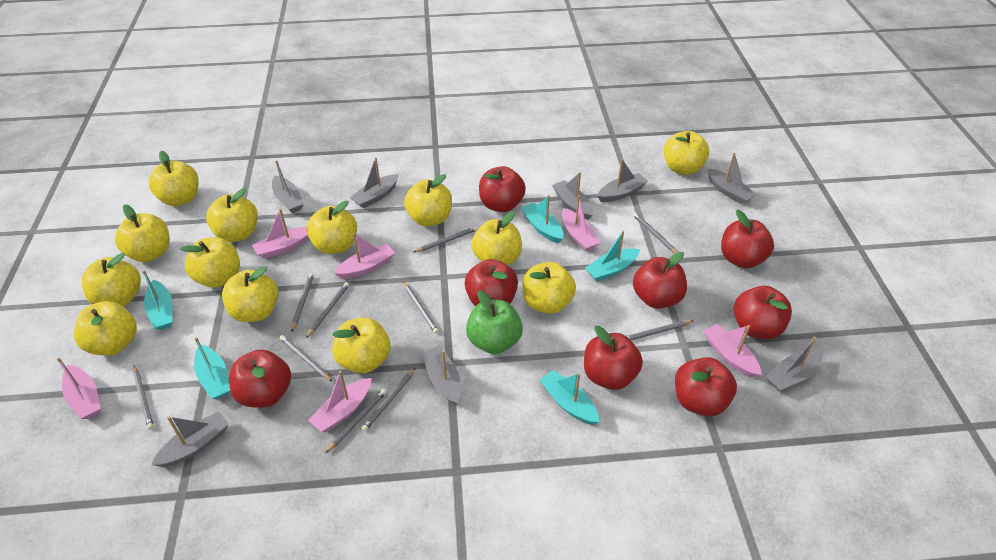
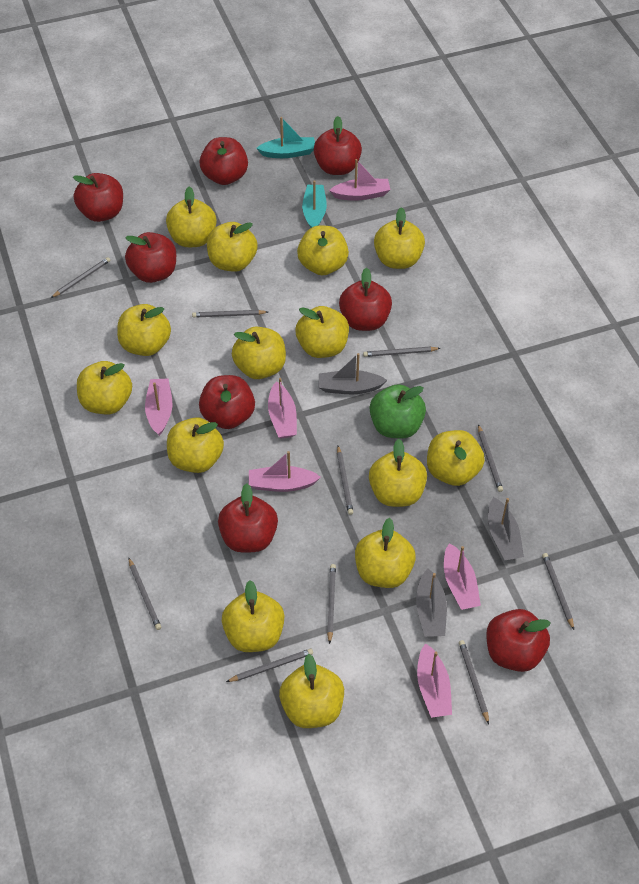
grey boat: 8 -> 3
turquoise boat: 5 -> 2
yellow apple: 13 -> 14

